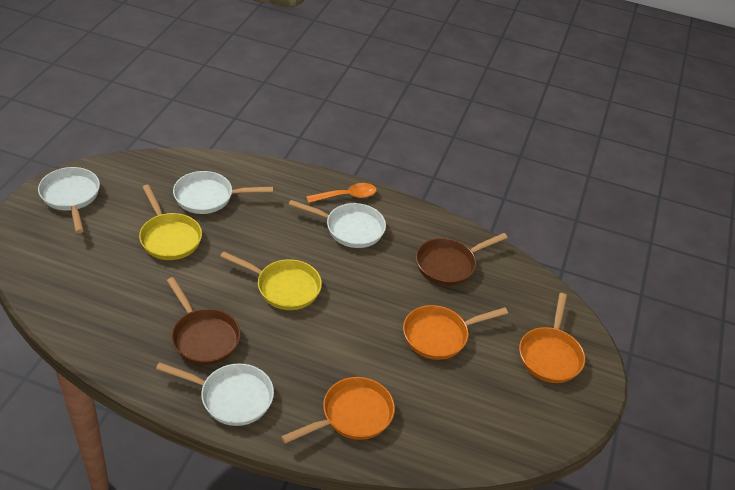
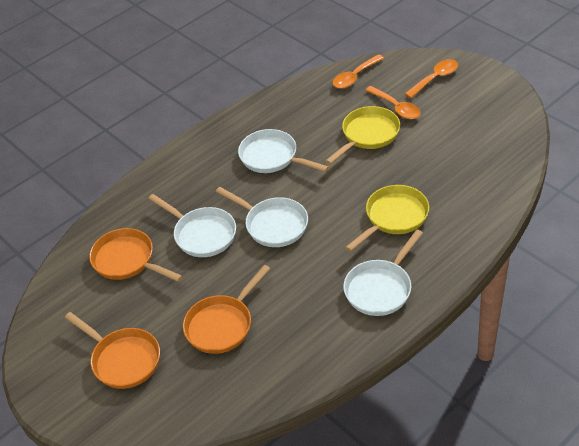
brown pan: 2 -> 0
orange spoon: 1 -> 3

